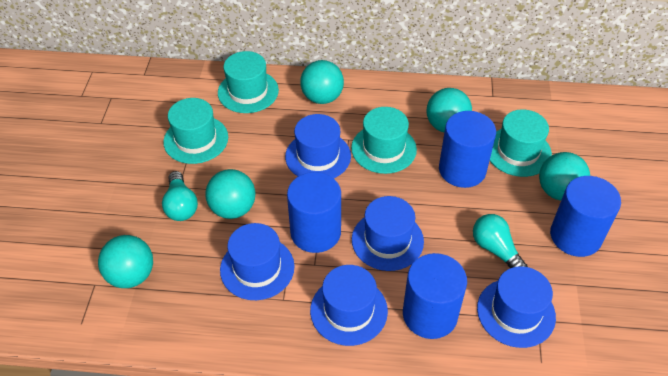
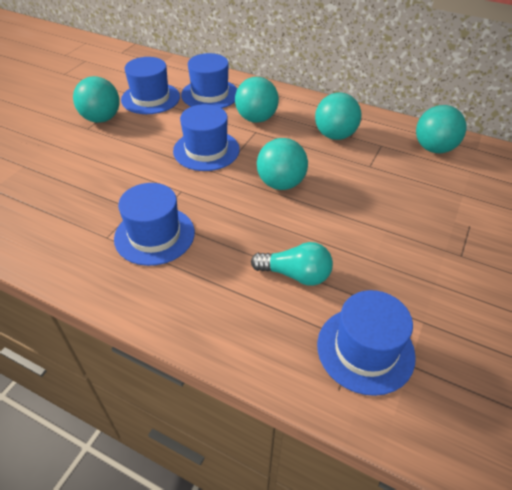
blue cylinder: 4 -> 0
turquoise hat: 4 -> 0
turquoise light bulb: 2 -> 1

